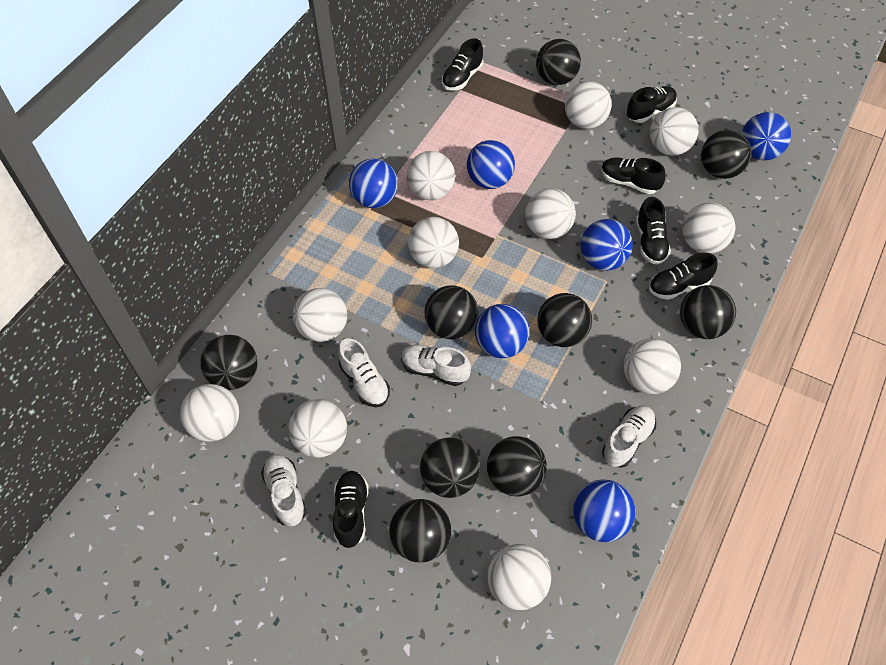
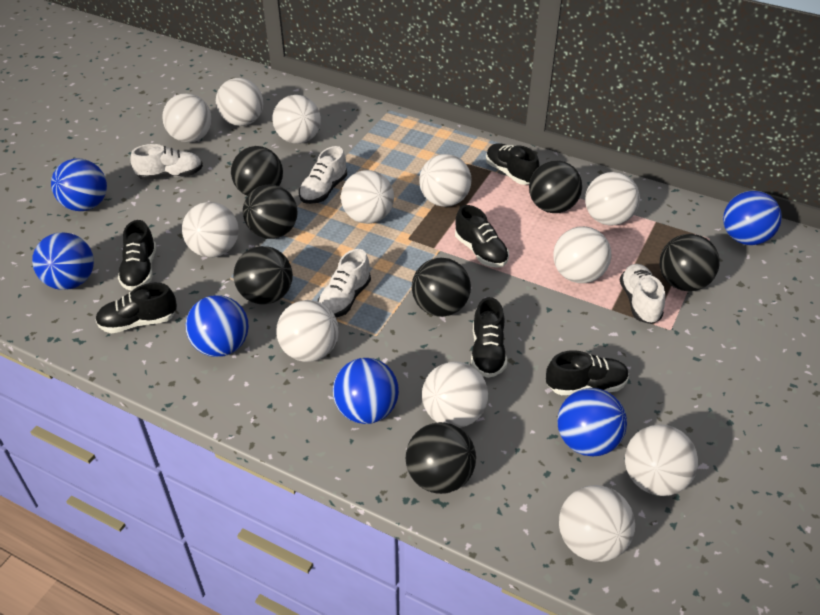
black ball: 9 -> 7
white ball: 11 -> 12

